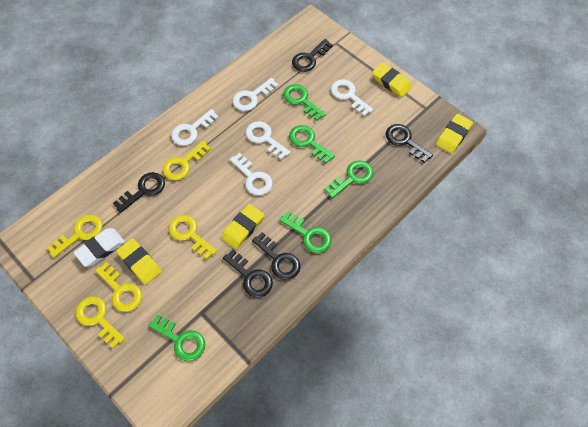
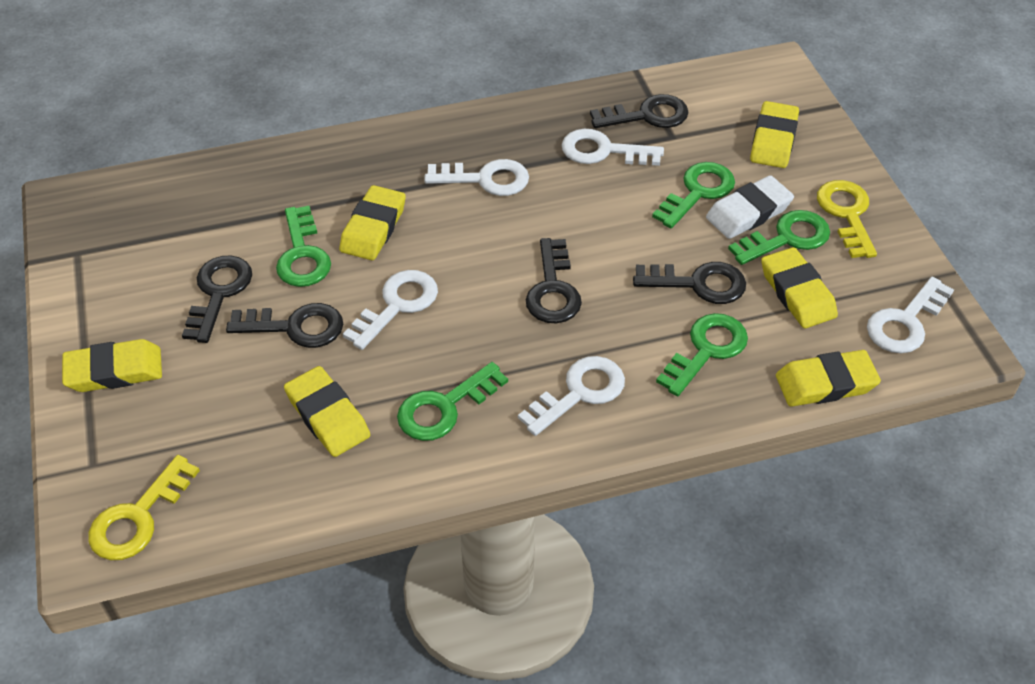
yellow eraser: 4 -> 6
yellow key: 5 -> 2

